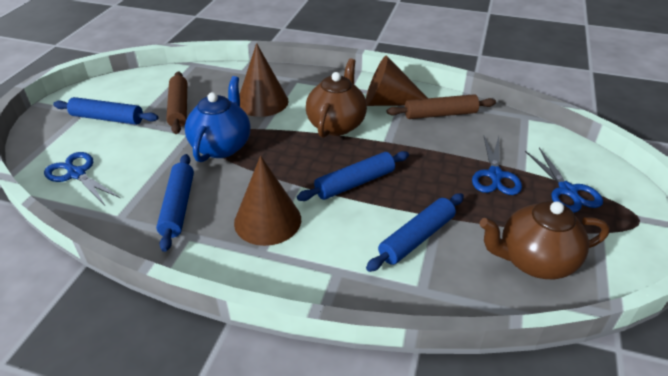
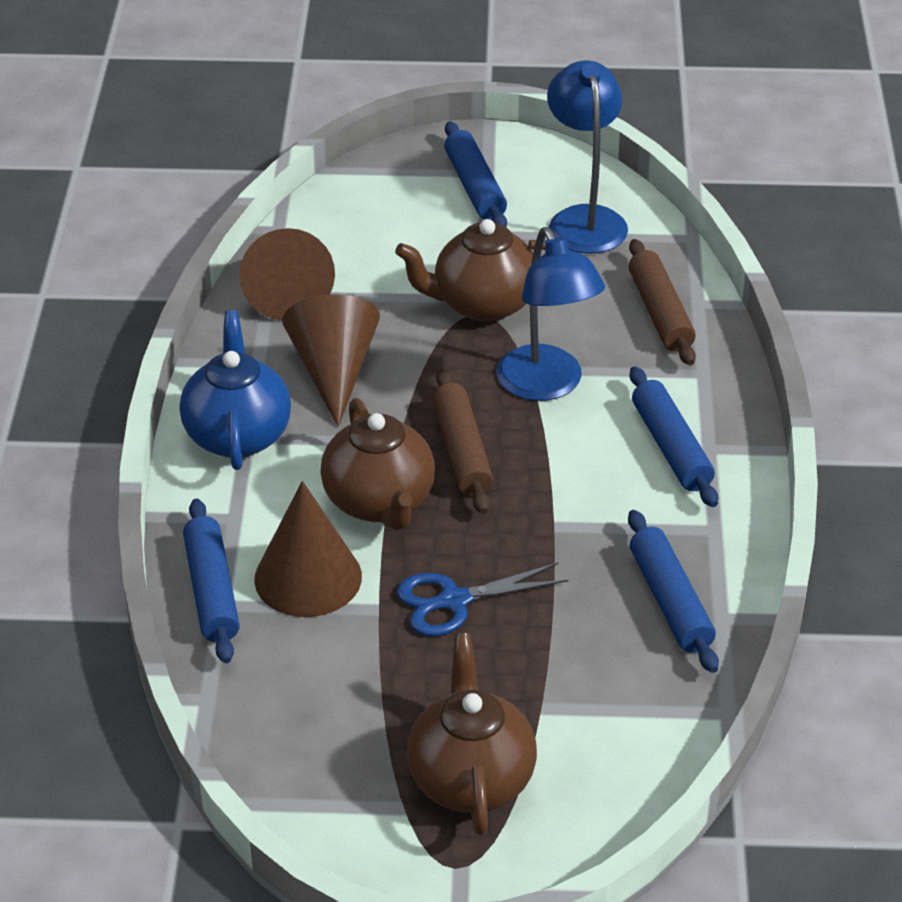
blue lamp: 0 -> 2
blue scissors: 3 -> 1
brown teapot: 2 -> 3

